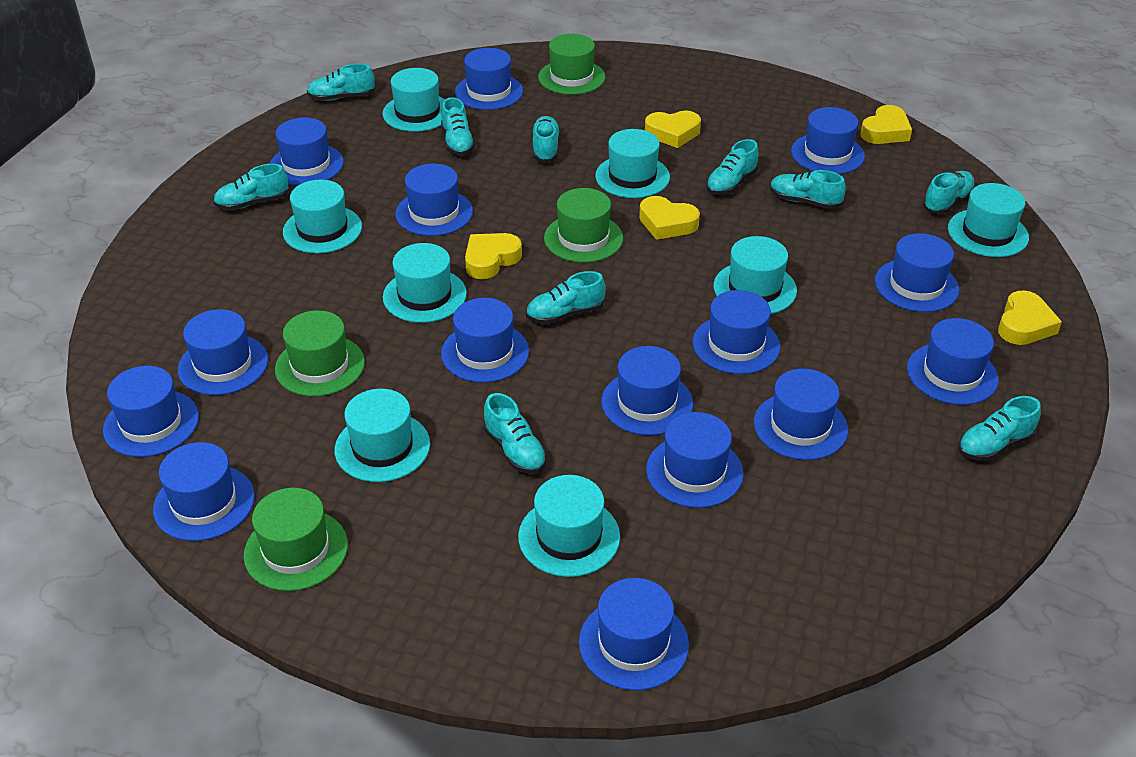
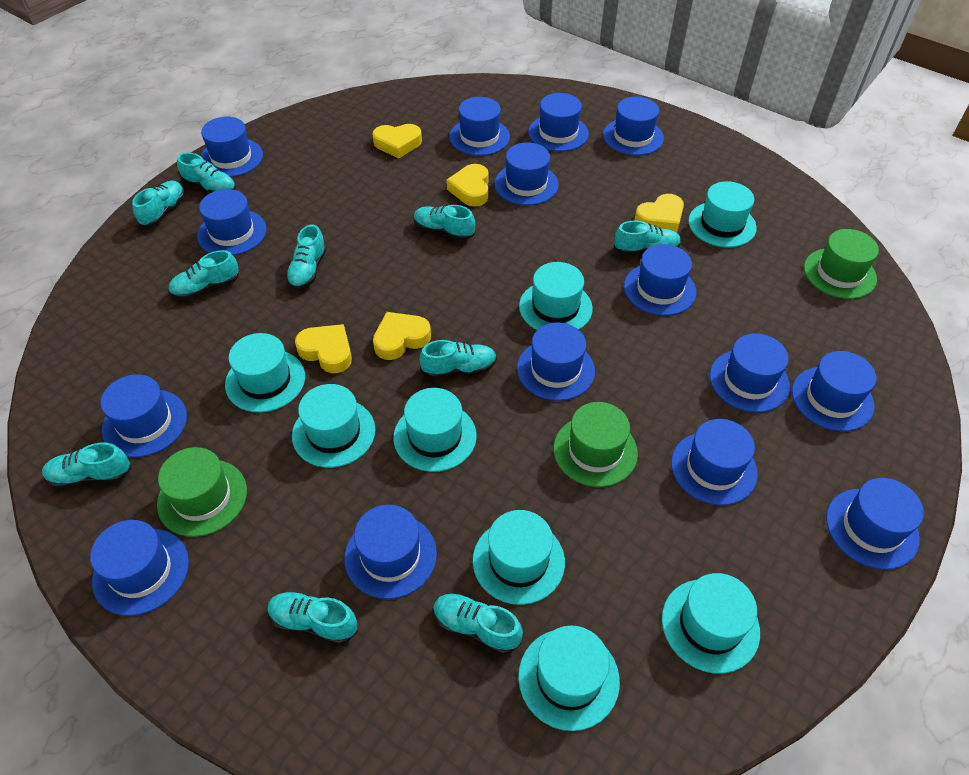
green hat: 4 -> 3

